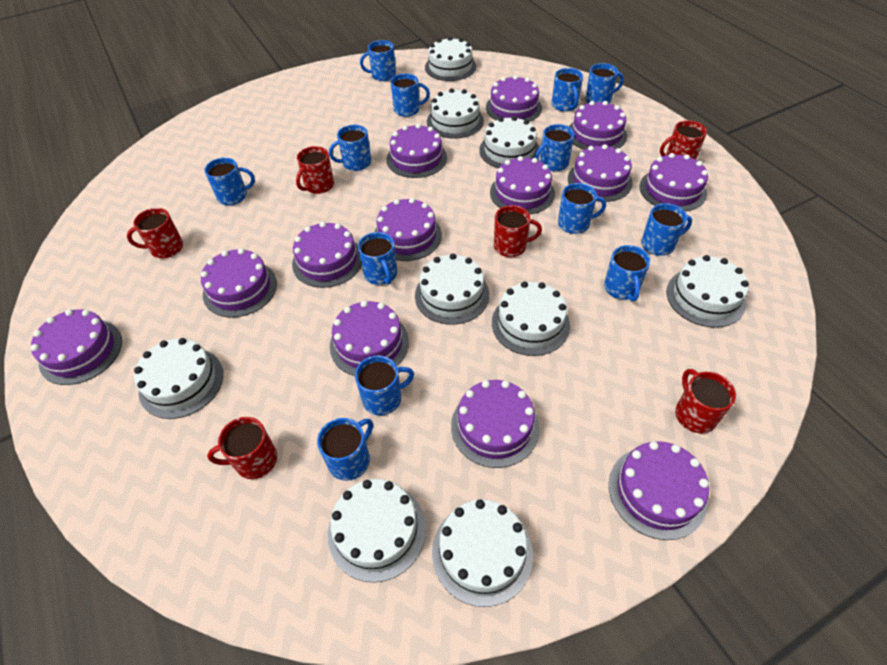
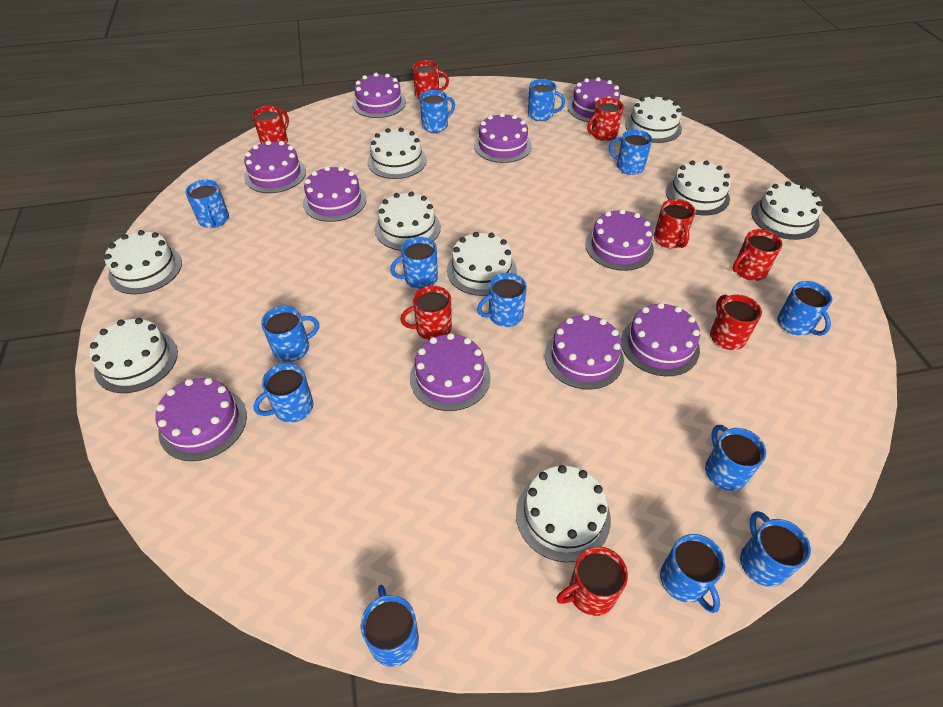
purple cake: 13 -> 10
red mug: 6 -> 8

